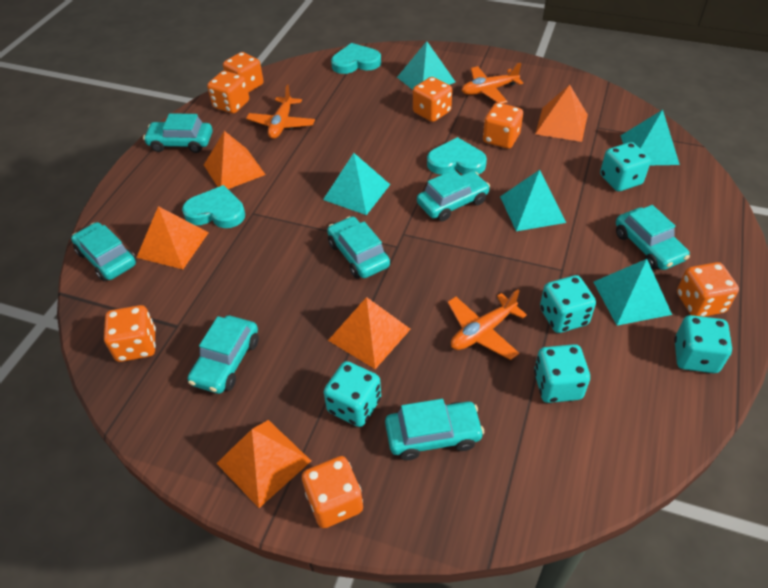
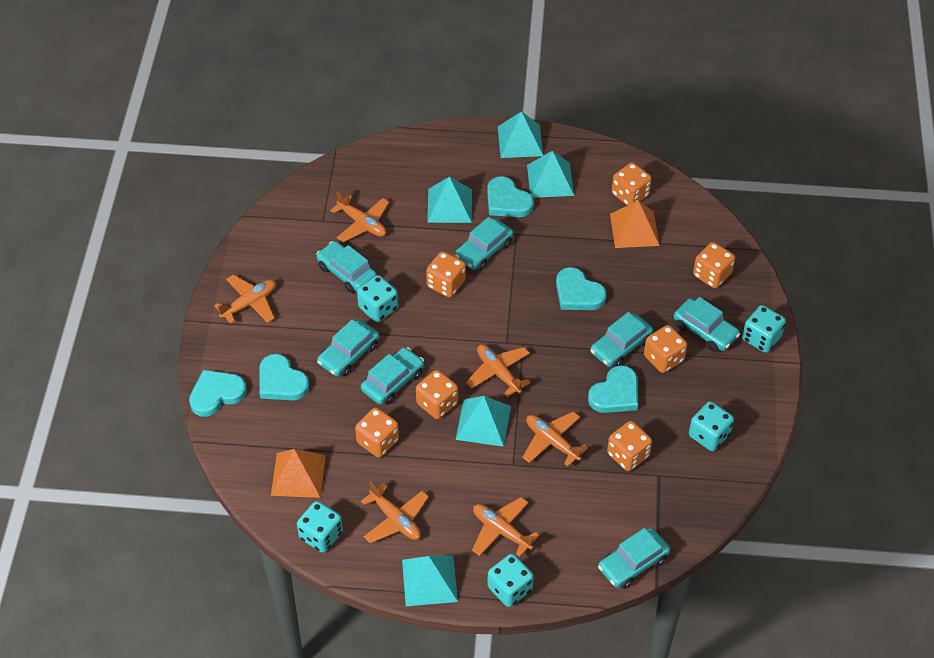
orange plane: 3 -> 6
orange pyramid: 5 -> 2
turquoise heart: 3 -> 5

